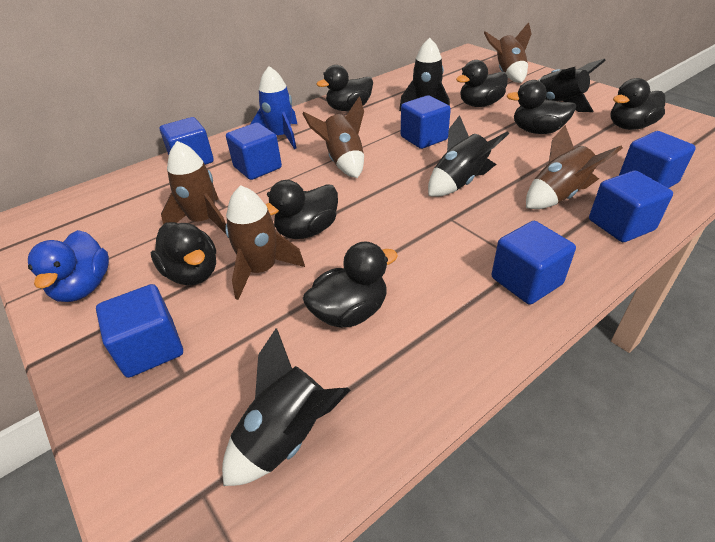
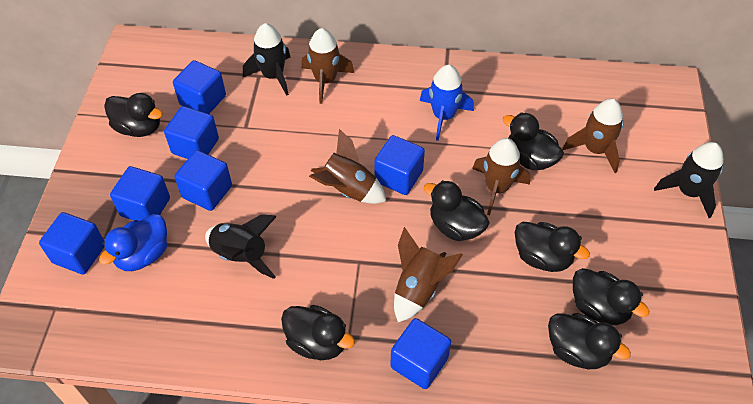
black rocket: 4 -> 3

